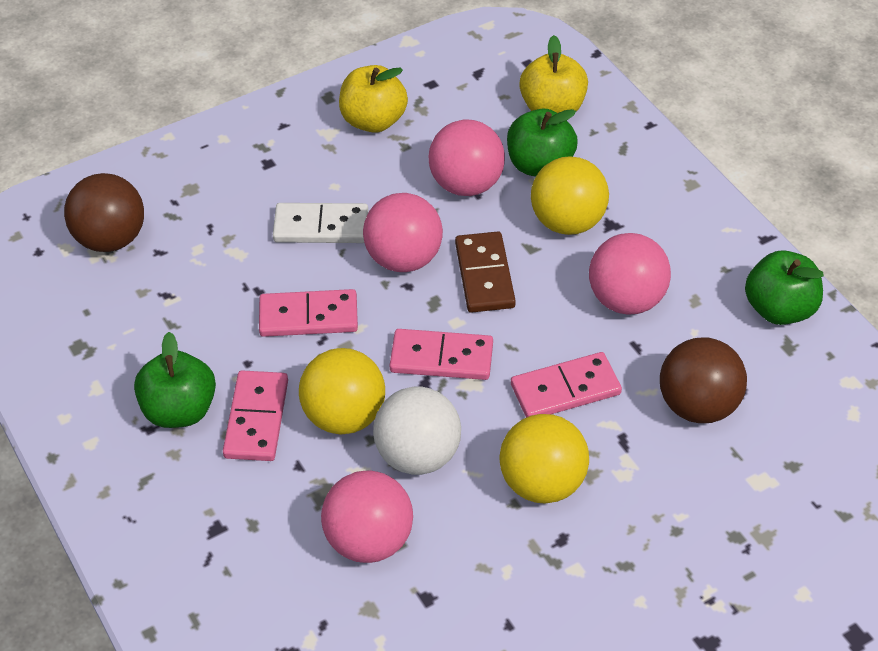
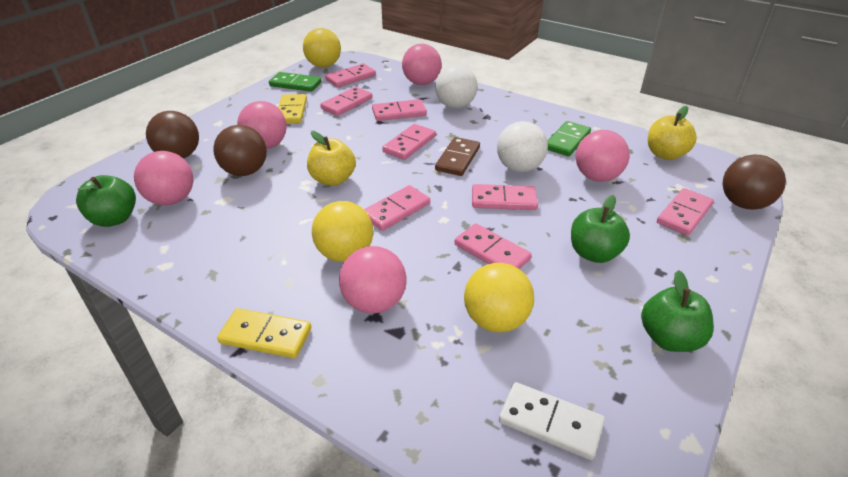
brown ball: 2 -> 3
green domino: 0 -> 2
pink ball: 4 -> 5
pink domino: 4 -> 8
white ball: 1 -> 2
yellow domino: 0 -> 2

